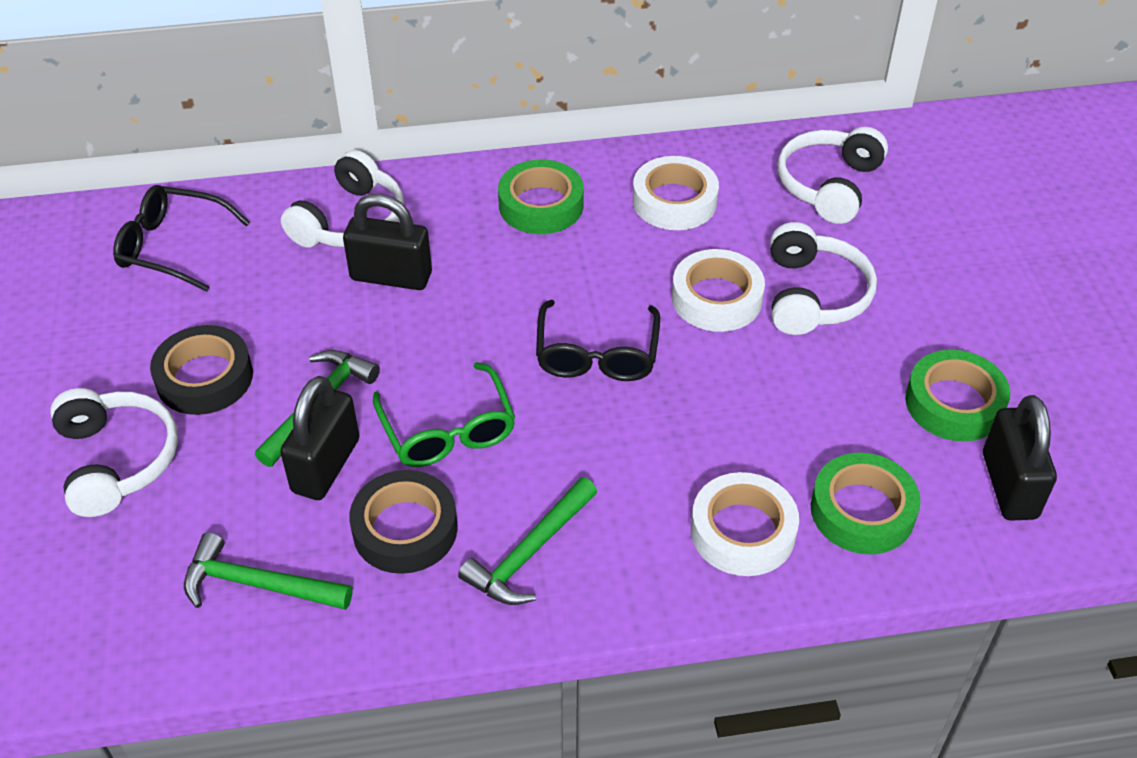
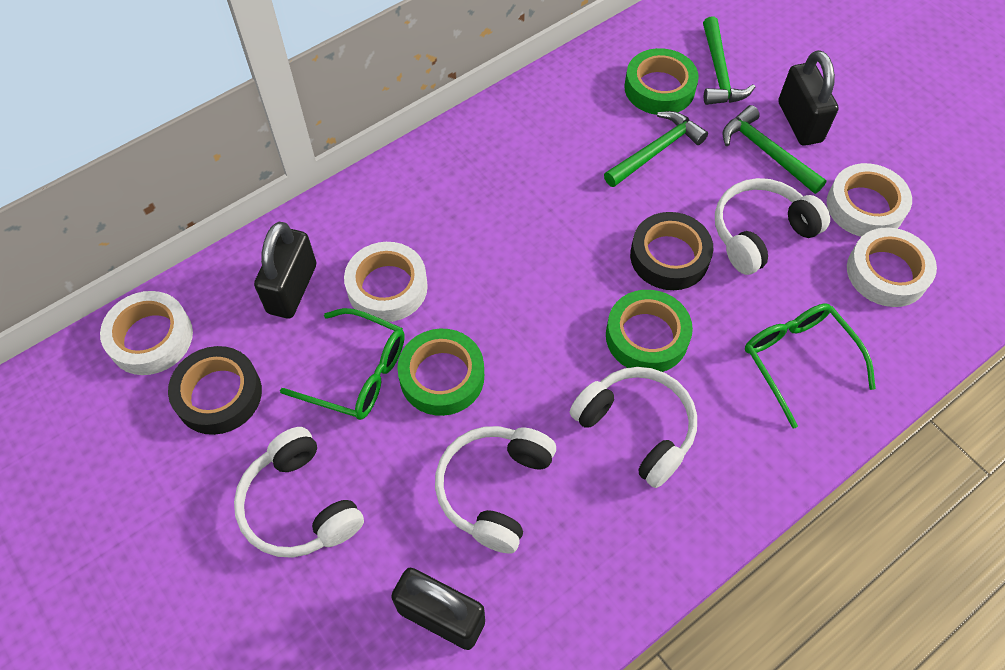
black glasses: 2 -> 0
green glasses: 1 -> 2
white tape: 3 -> 4

